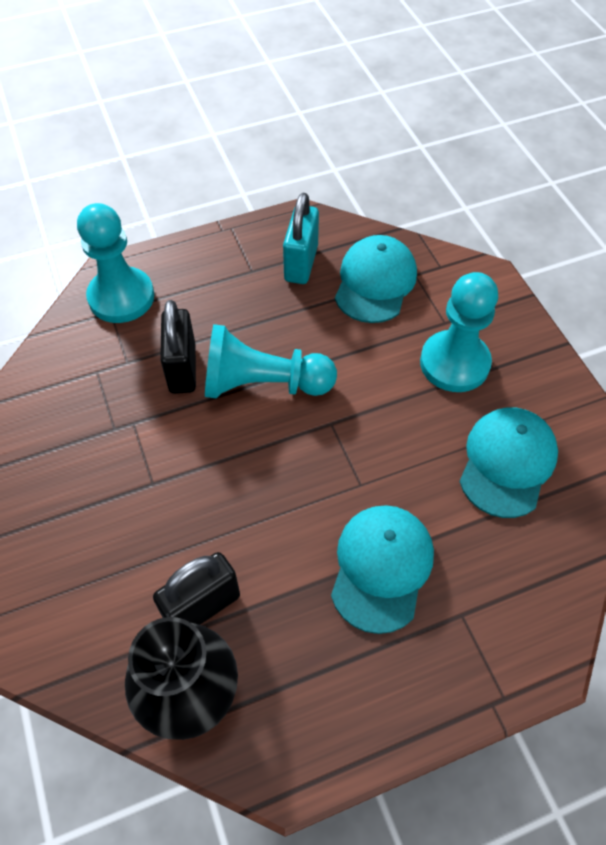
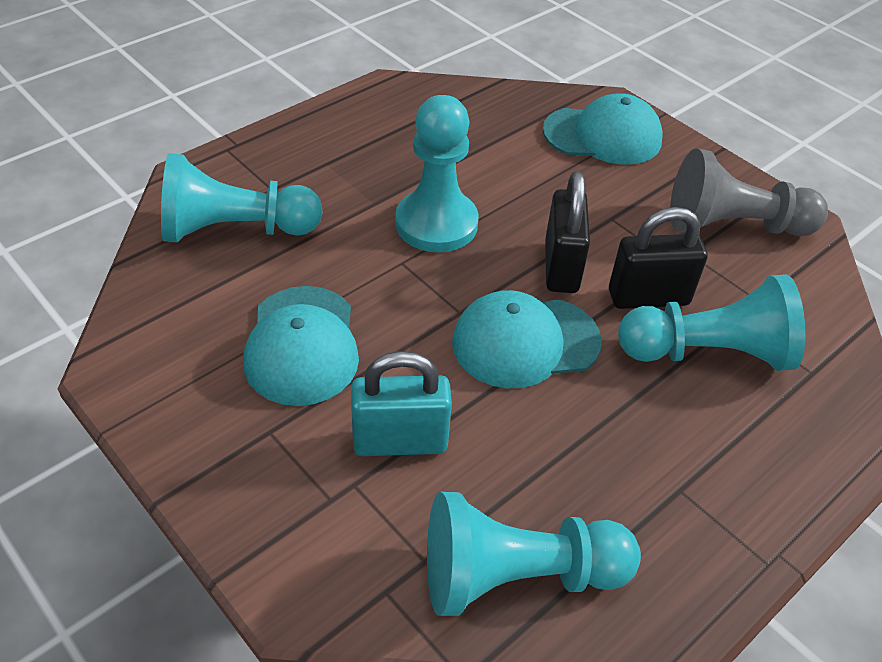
black vase: 1 -> 0
grey pawn: 0 -> 1
turquoise pawn: 3 -> 4

